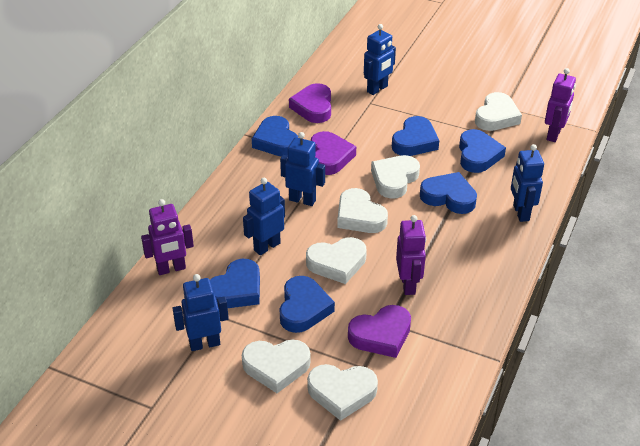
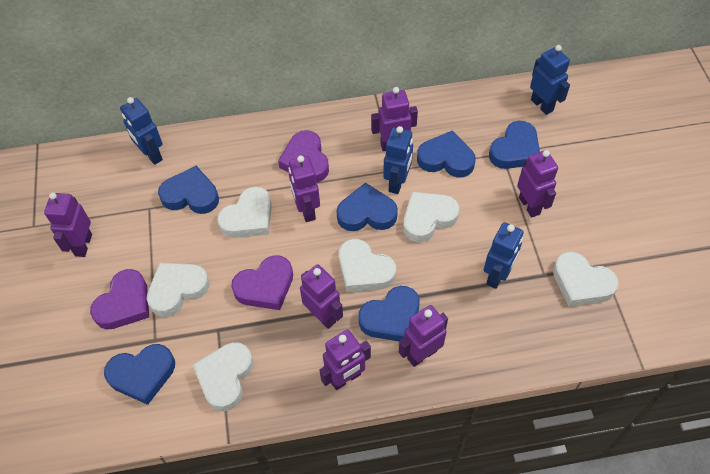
blue robot: 5 -> 4
purple robot: 3 -> 7

